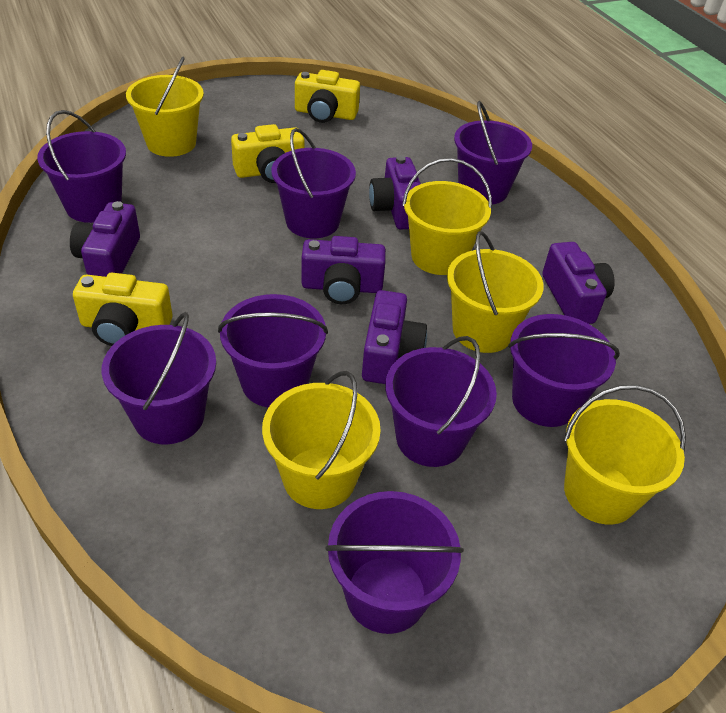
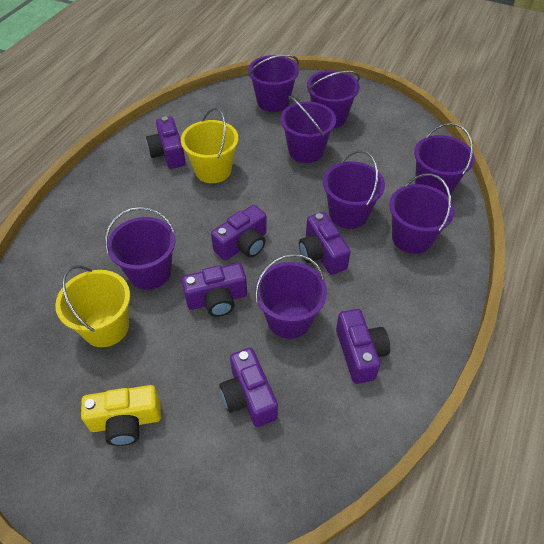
purple camera: 5 -> 6
yellow bucket: 5 -> 2
yellow camera: 3 -> 1

